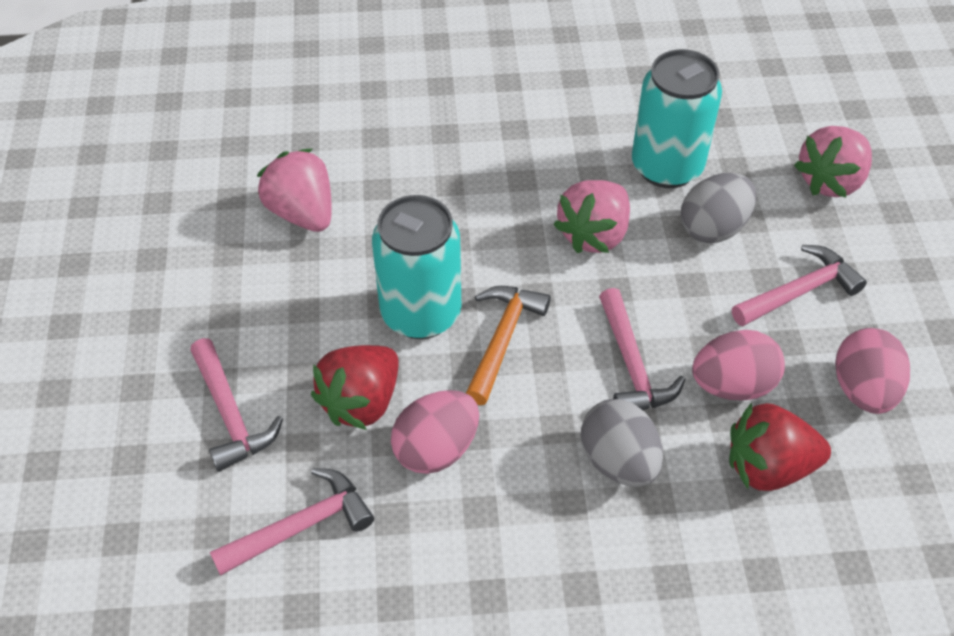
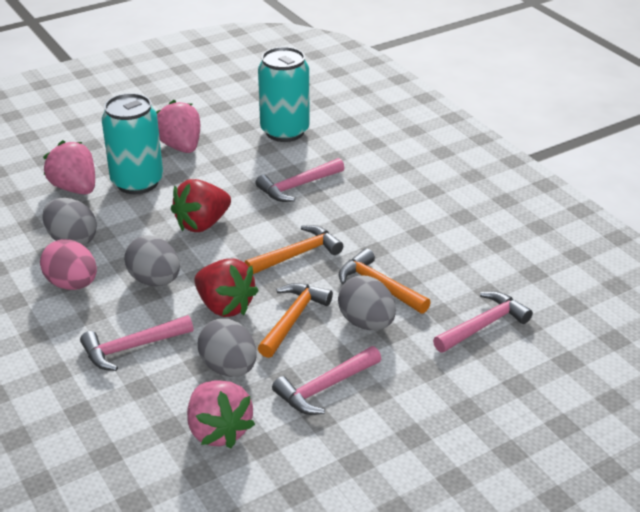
grey egg: 2 -> 4
orange hammer: 1 -> 3
pink egg: 3 -> 1

